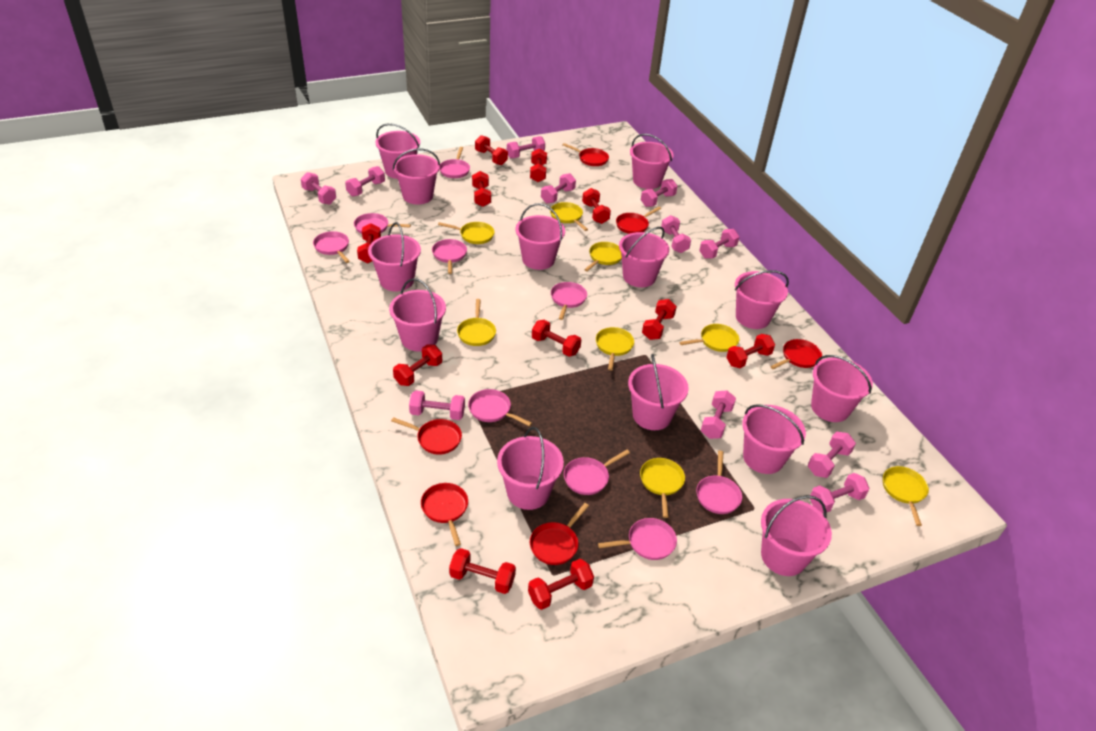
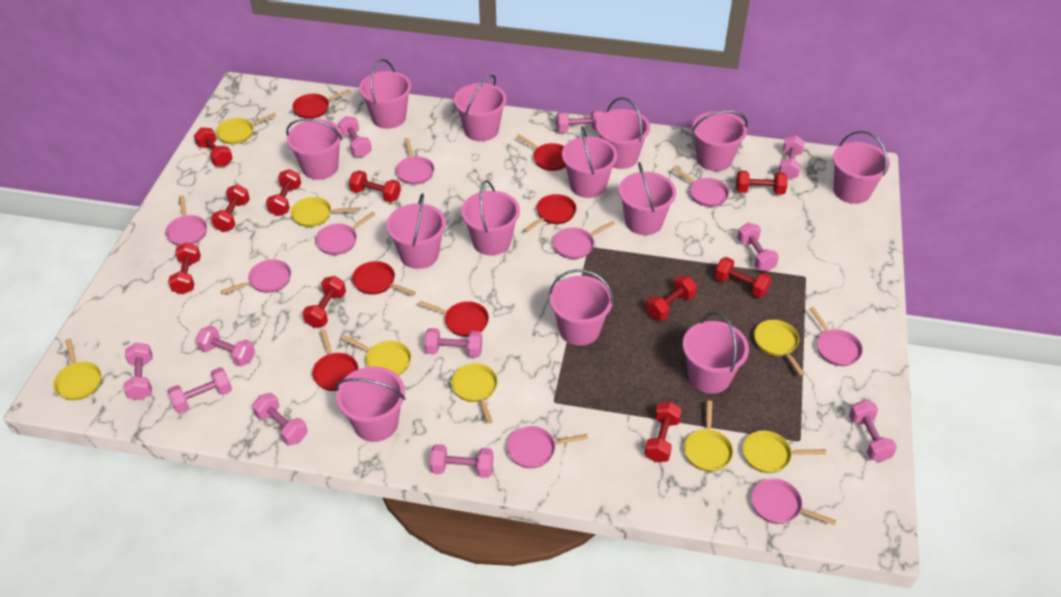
red dumbbell: 11 -> 10

